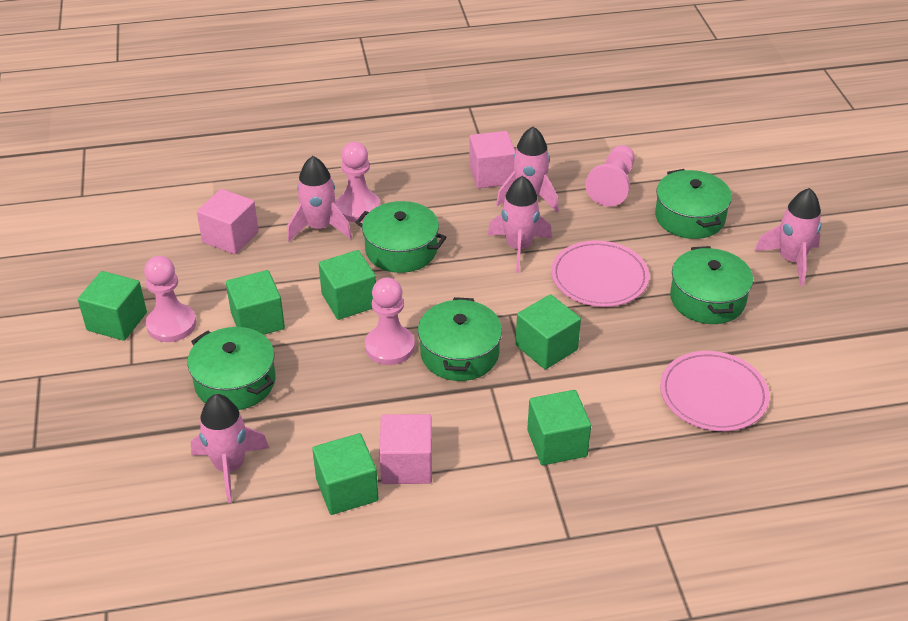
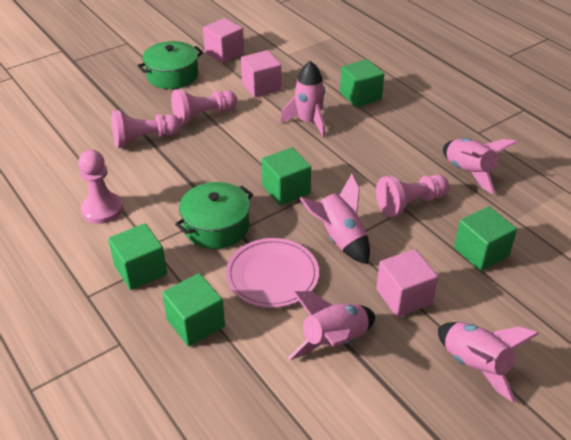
green cube: 6 -> 5
green pot: 5 -> 2
pink plate: 2 -> 1

